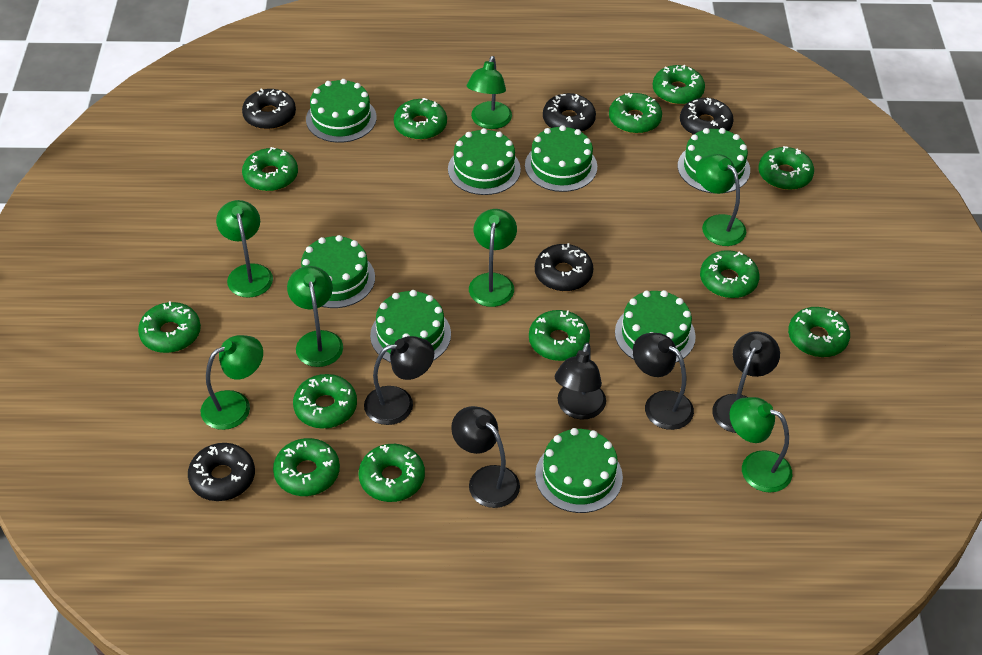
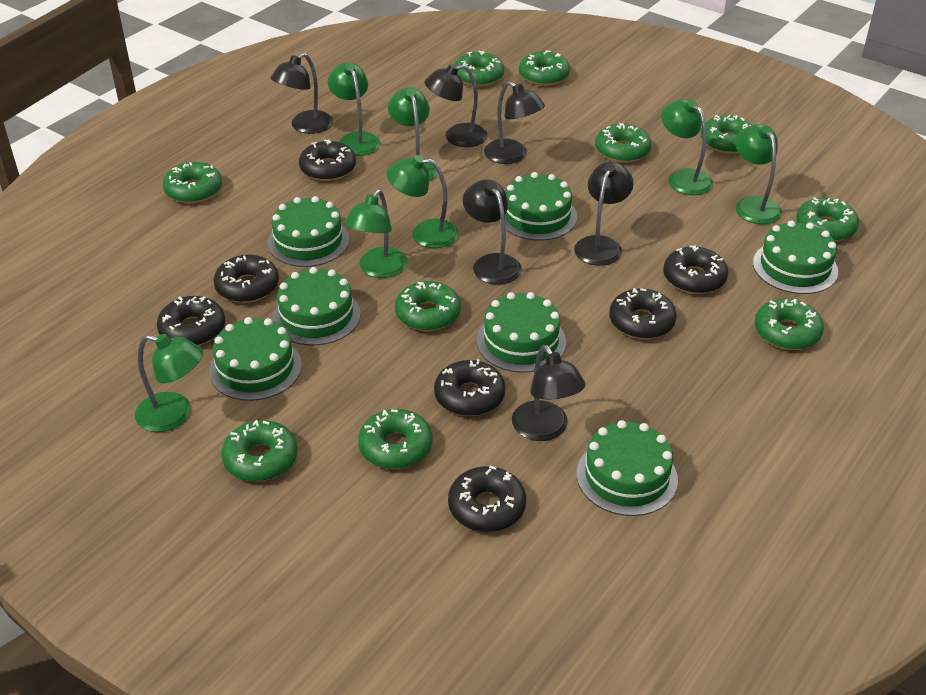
black donut: 5 -> 7
black lamp: 5 -> 6
green cake: 8 -> 7
green donut: 12 -> 10

